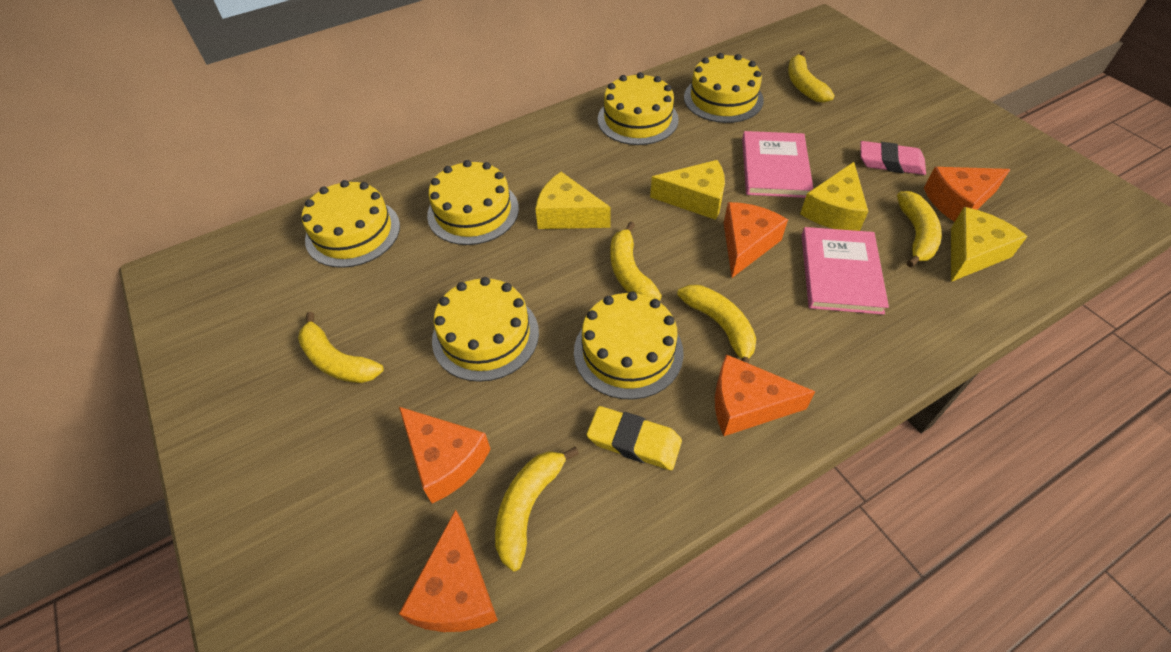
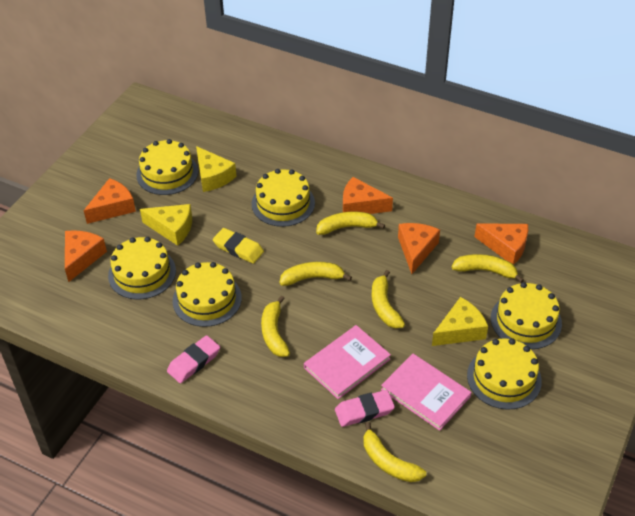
pink eraser: 1 -> 2
yellow cheese: 4 -> 3

